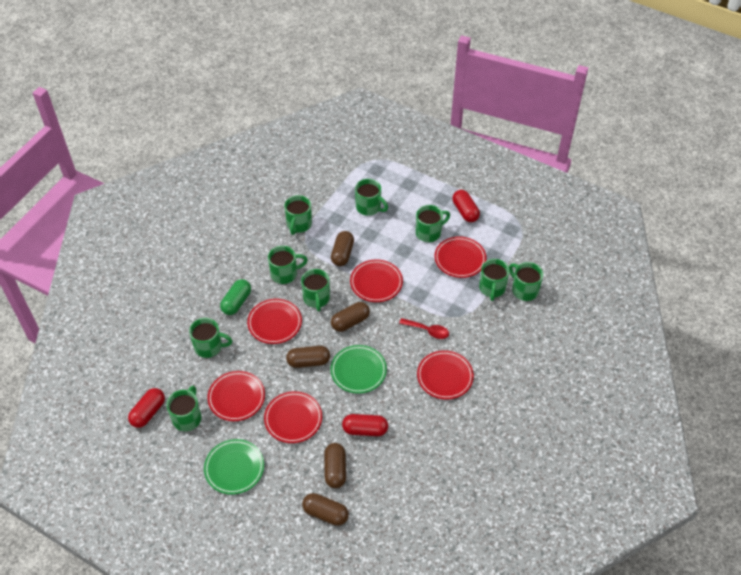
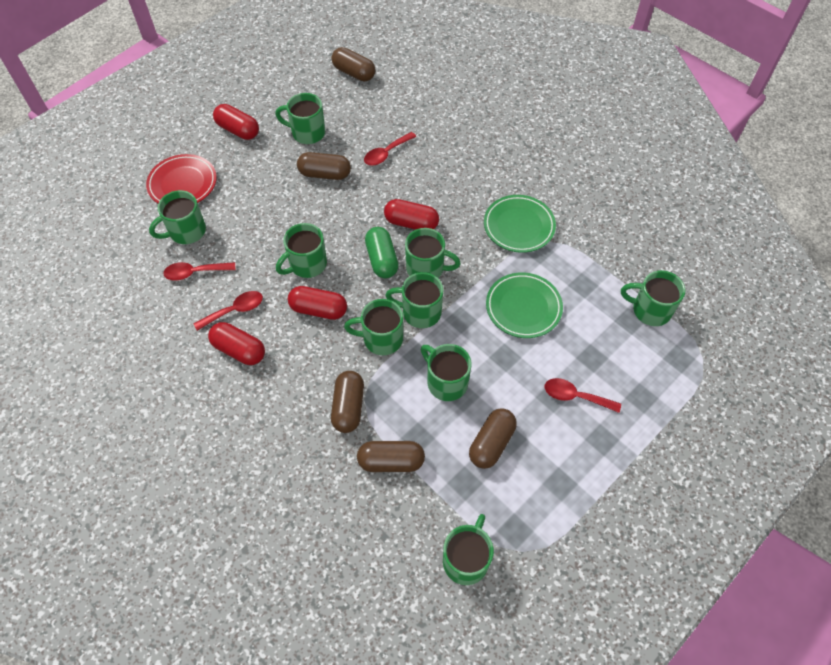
red capsule: 3 -> 4
red plate: 6 -> 1
red spoon: 1 -> 4

